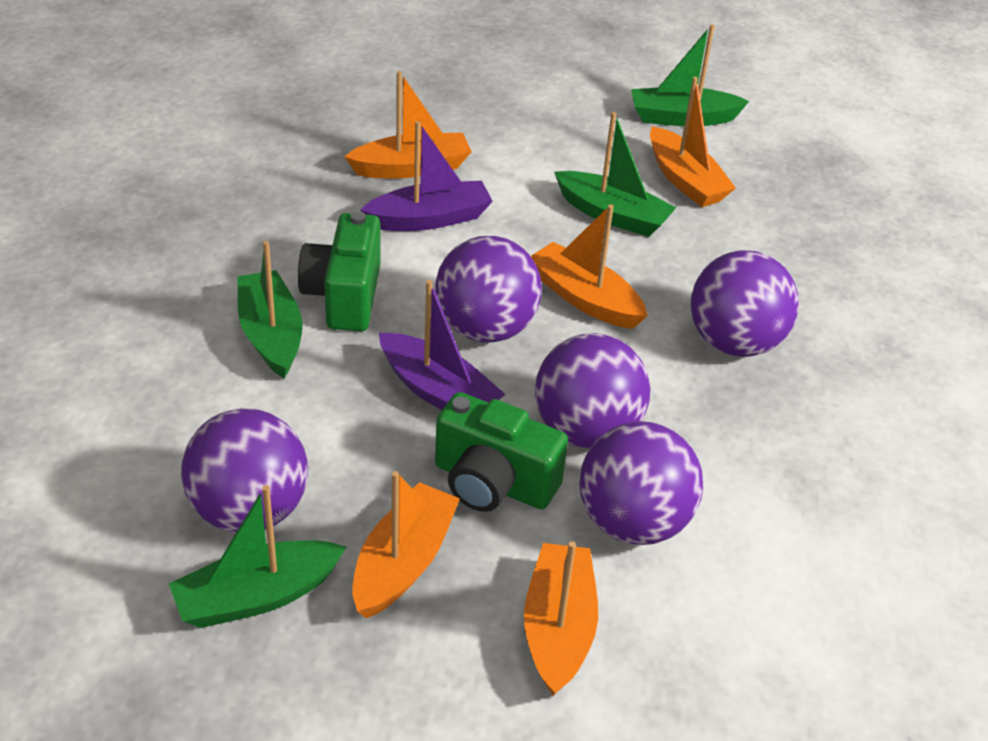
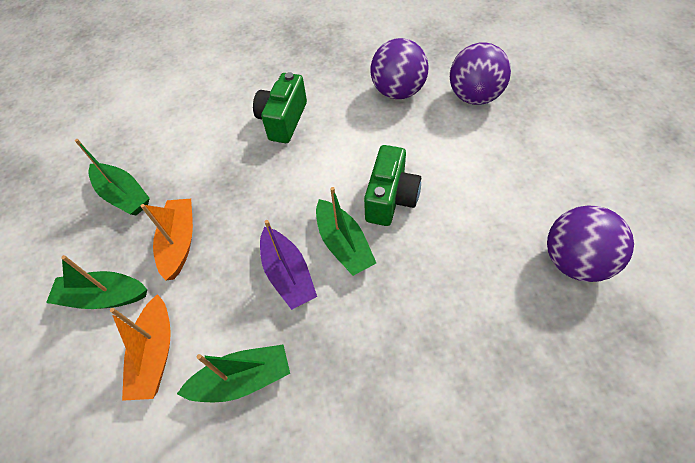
orange boat: 5 -> 2
purple ball: 5 -> 3
purple boat: 2 -> 1

